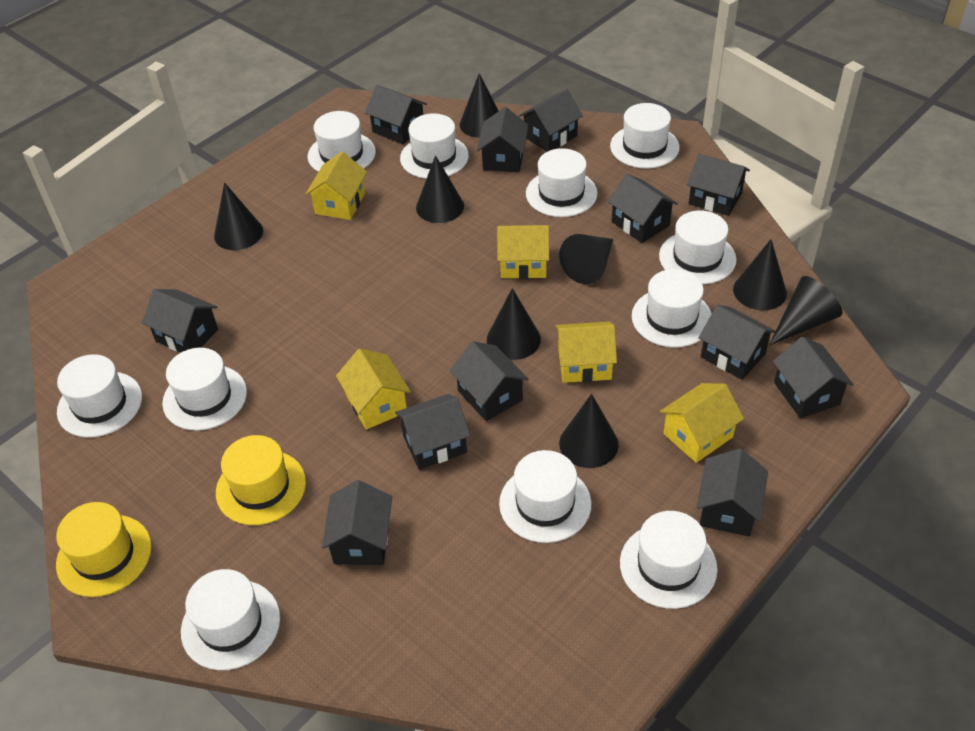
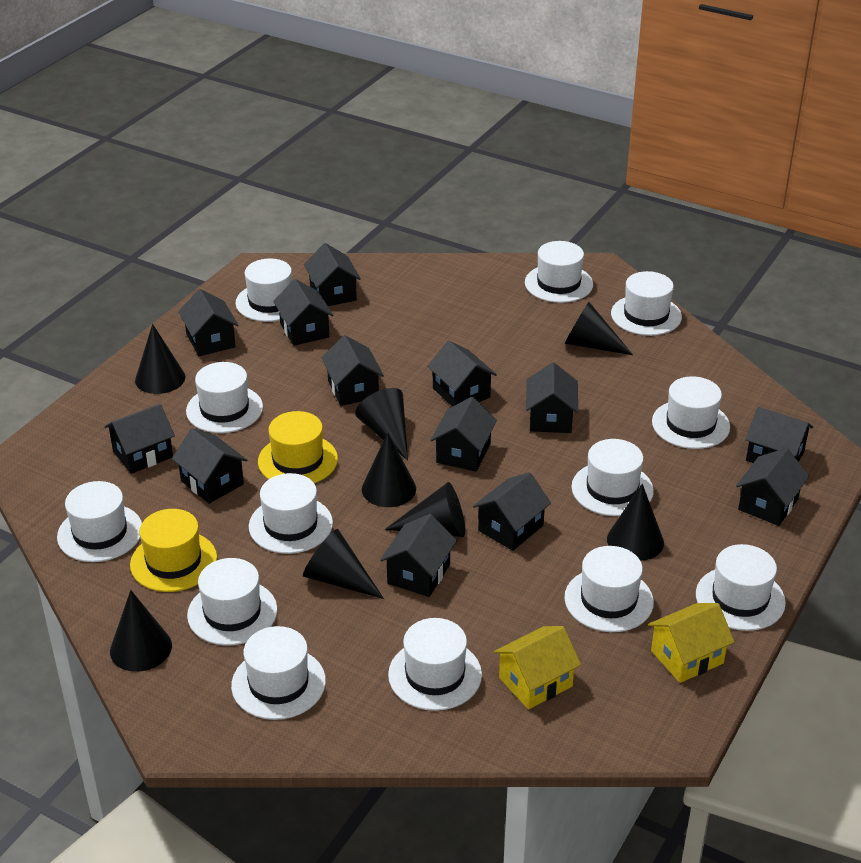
black house: 12 -> 13
white hat: 11 -> 13
yellow house: 5 -> 2

